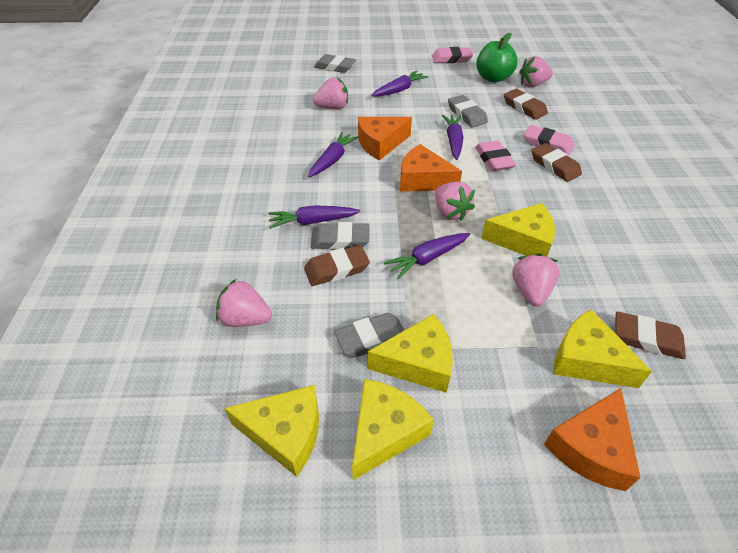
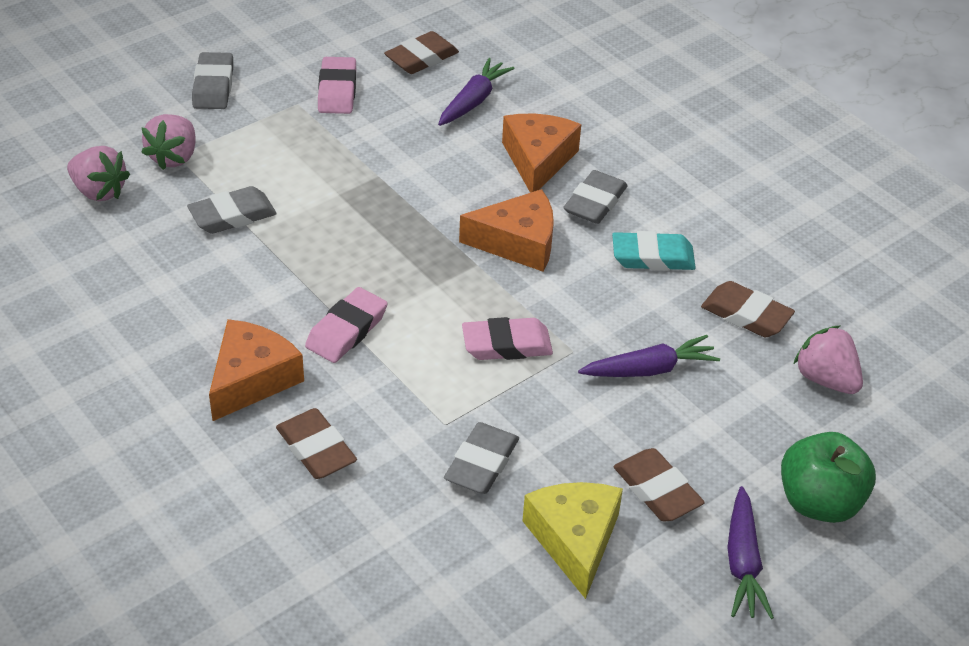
pink strawberry: 5 -> 3
purple carrot: 5 -> 3
turquoise eraser: 0 -> 1
yellow cheese: 5 -> 1

